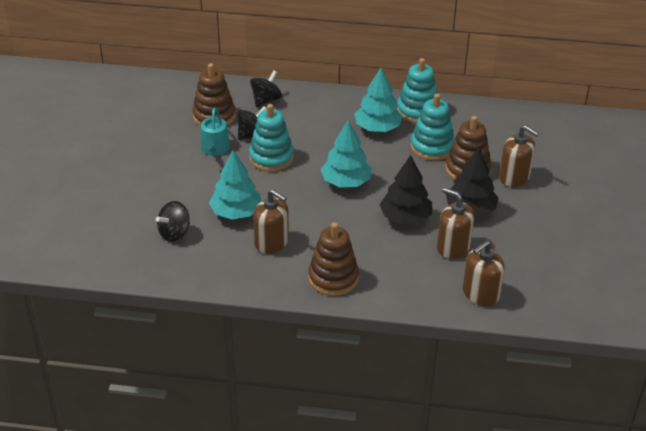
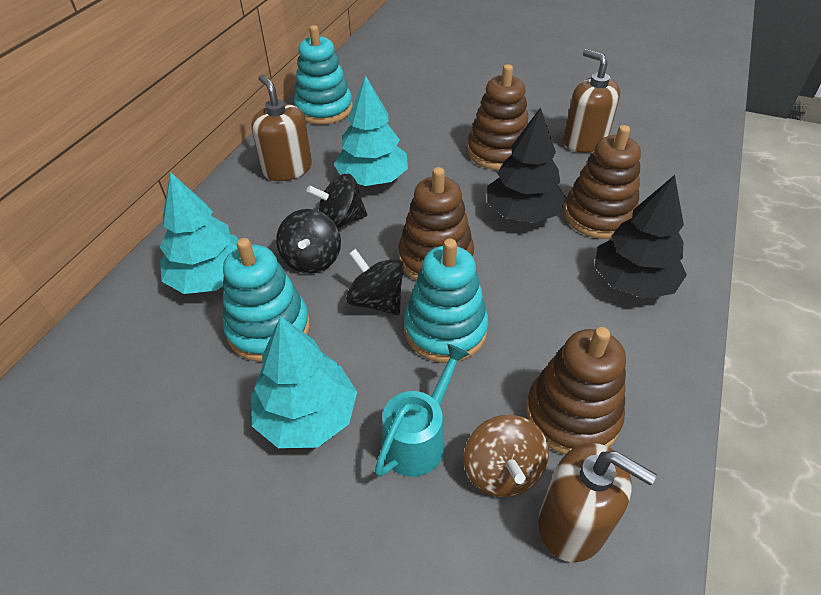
brown soap dispenser: 4 -> 3
brown spinning top: 0 -> 1
brown stacking toy: 3 -> 4

